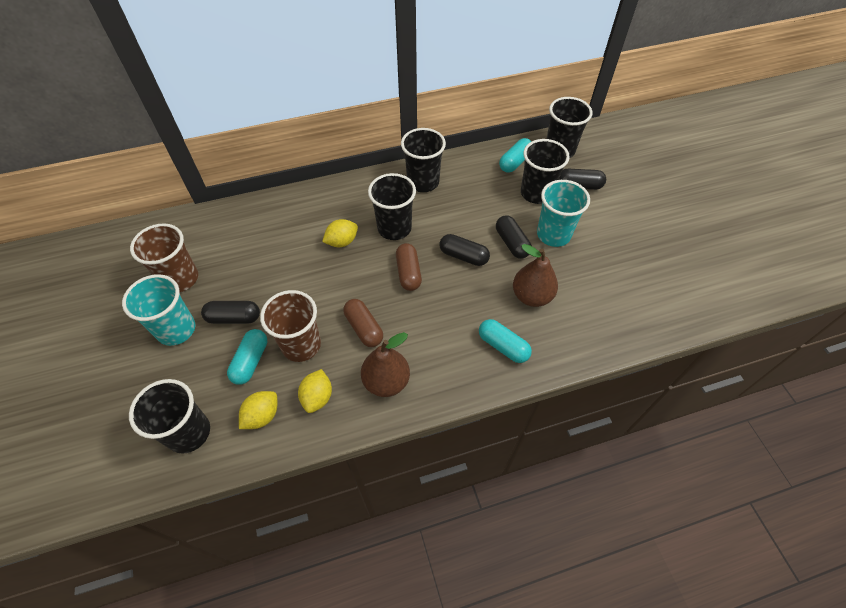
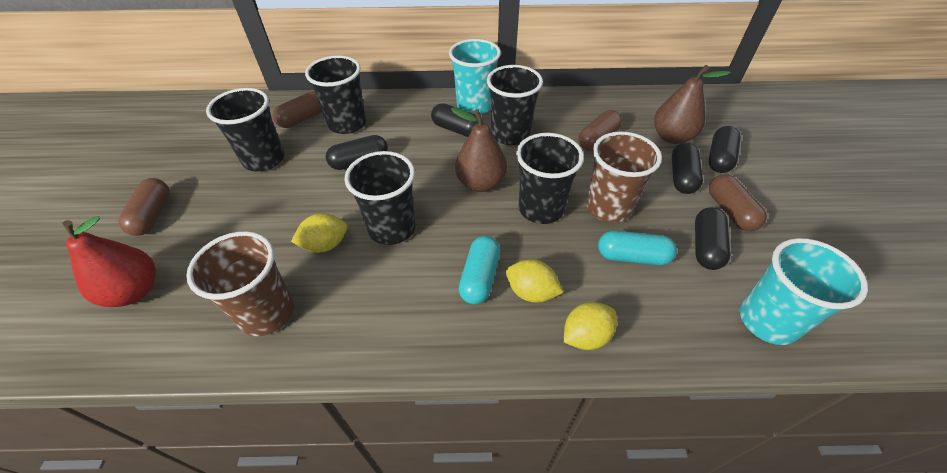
black capsule: 4 -> 5
brown capsule: 2 -> 4
red pear: 0 -> 1
turquoise capsule: 3 -> 2

